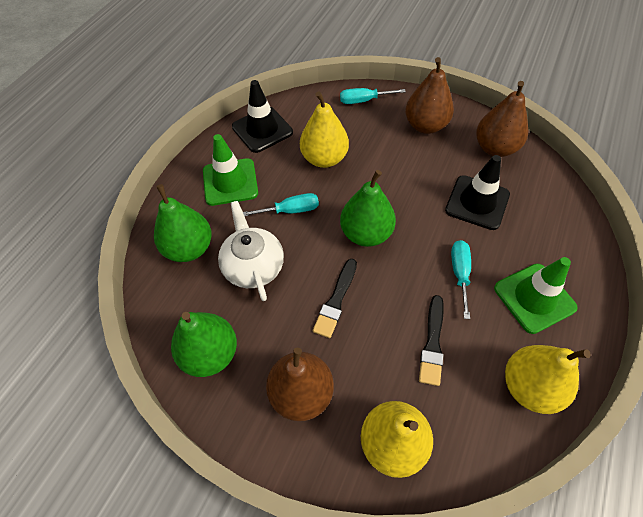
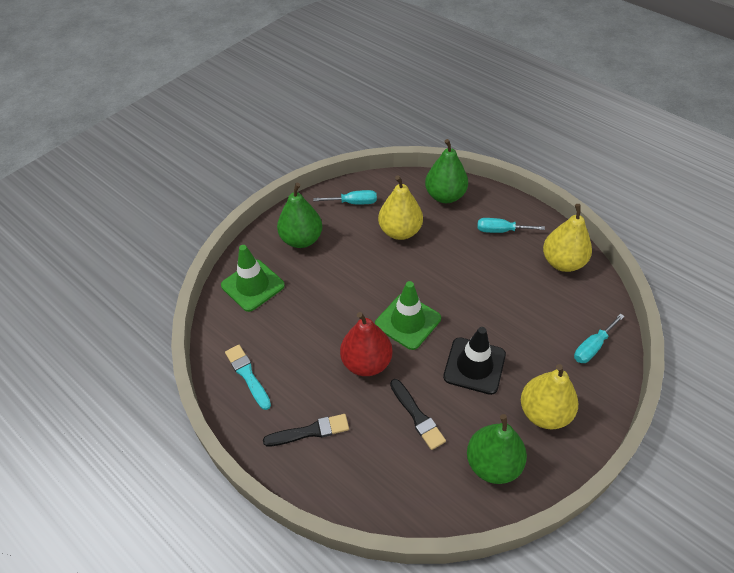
black traffic cone: 2 -> 1
brown pear: 3 -> 0
red pear: 0 -> 1
turquoise brush: 0 -> 1
white teapot: 1 -> 0

